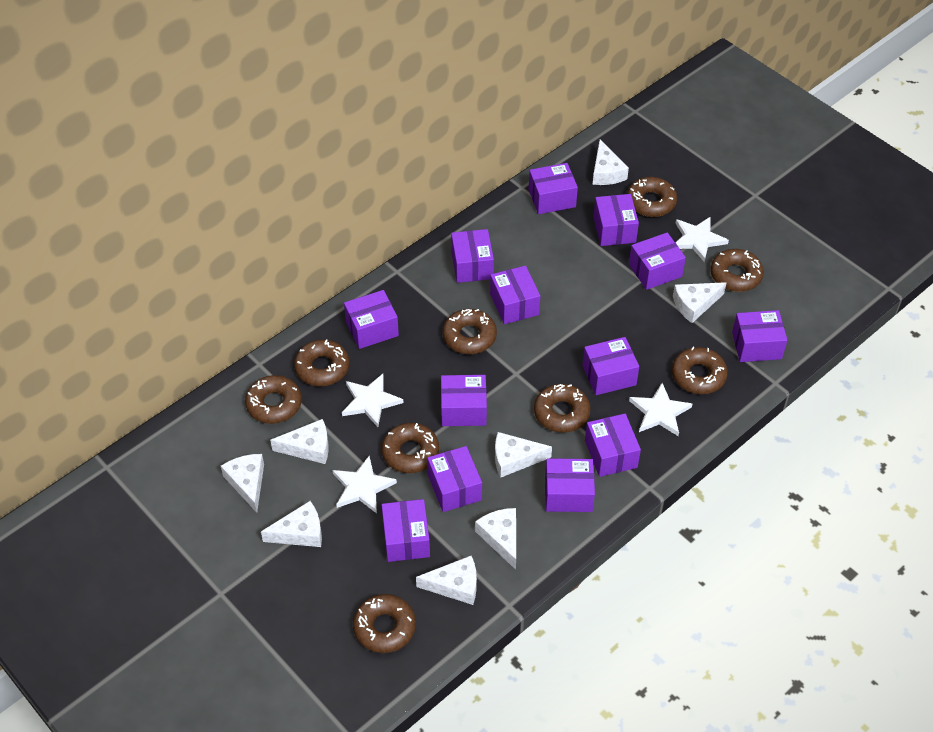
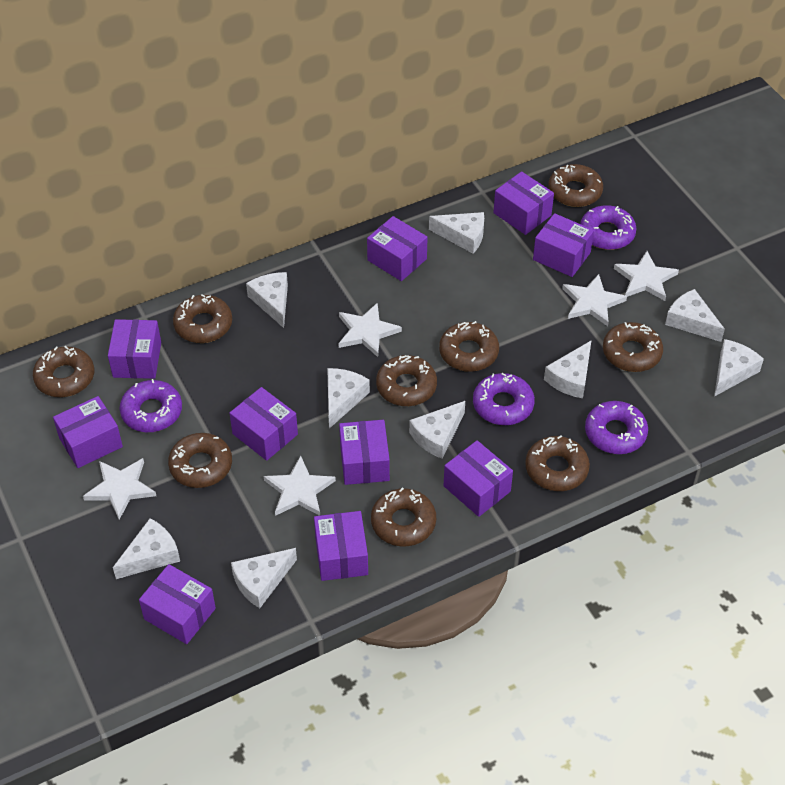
purple box: 13 -> 10
purple donut: 0 -> 4
white cheese: 8 -> 9
white star: 4 -> 5

